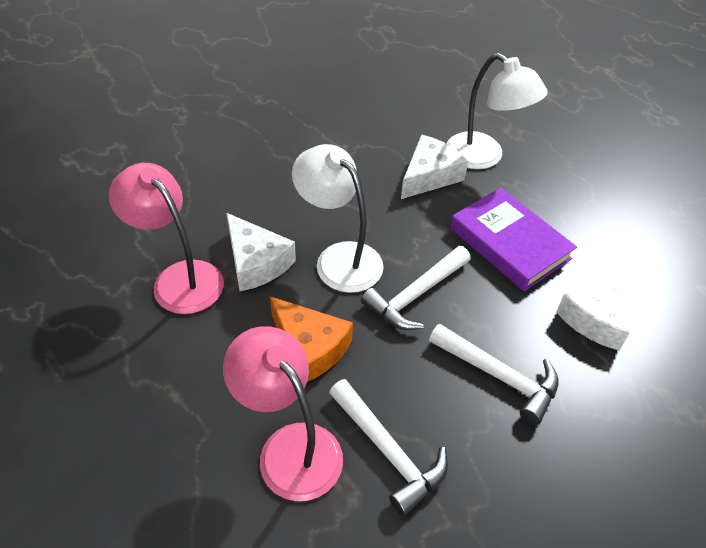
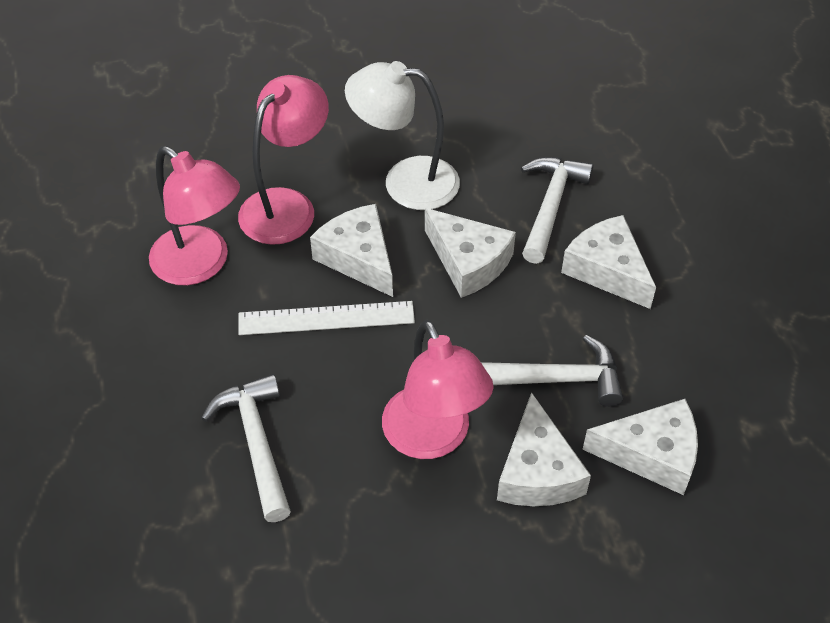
orange cheese: 1 -> 0
pink lamp: 2 -> 3
purple book: 1 -> 0
white cheese: 3 -> 5
white lamp: 2 -> 1
white ruler: 0 -> 1

